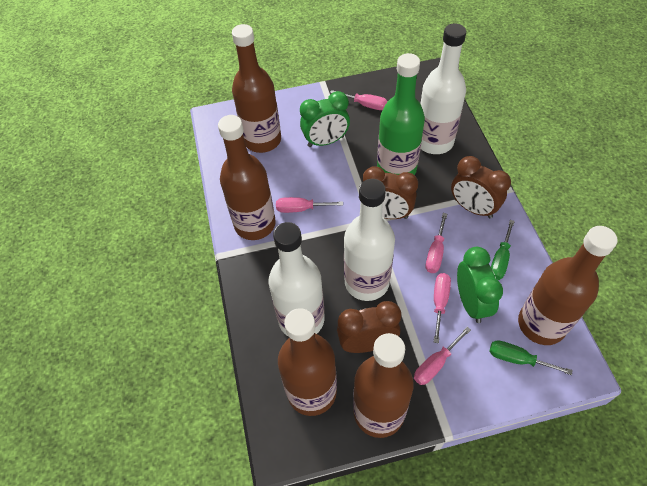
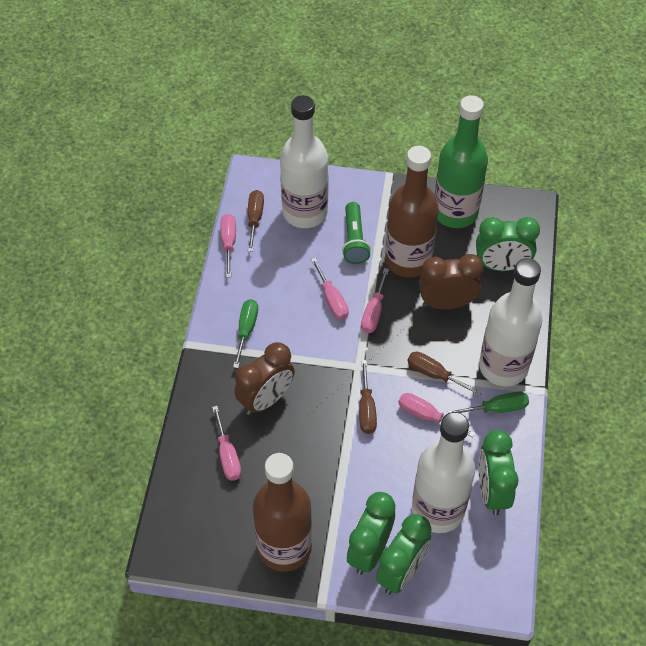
brown bottle: 5 -> 2
brown clock: 3 -> 2
brown screwdriver: 0 -> 3
green clock: 2 -> 4
green flashlight: 0 -> 1

